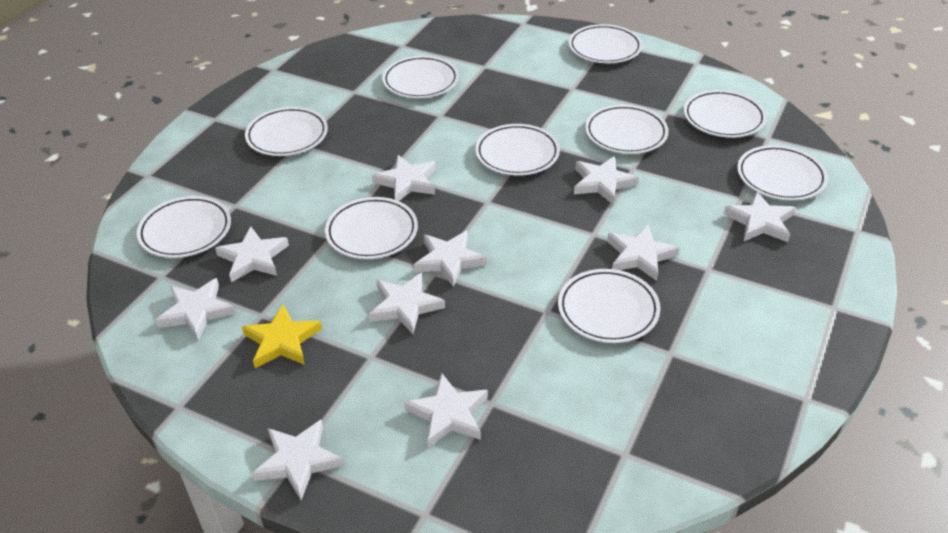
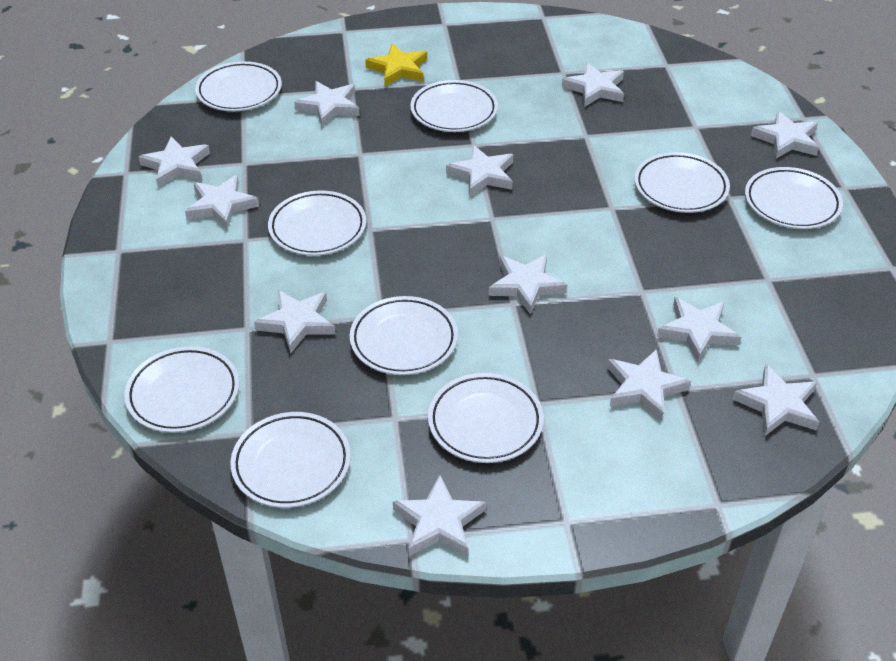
white plate: 10 -> 9
white star: 10 -> 12

